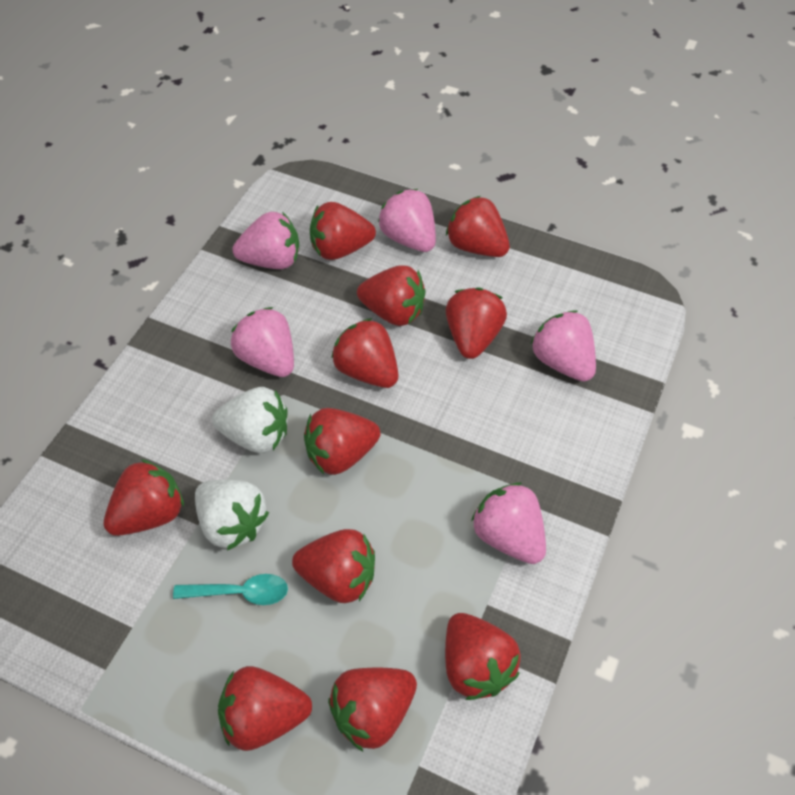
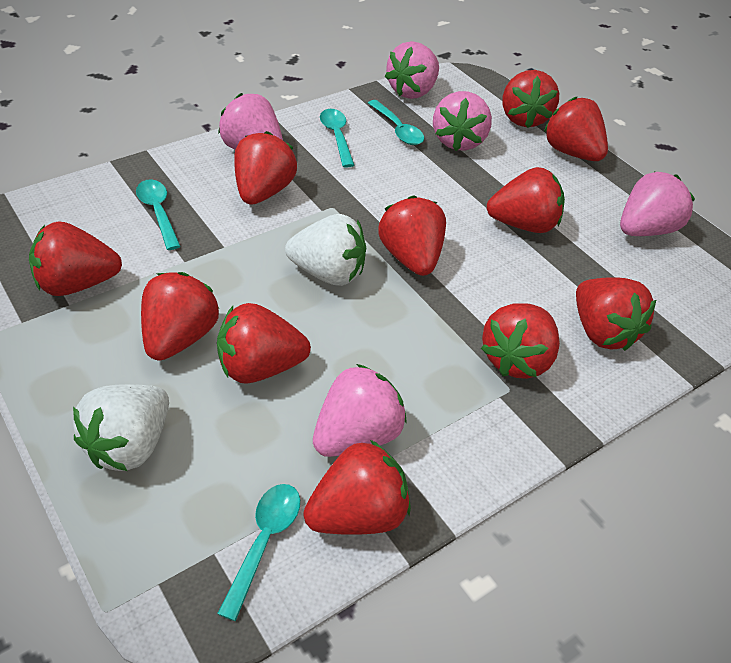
turquoise spoon: 1 -> 4

